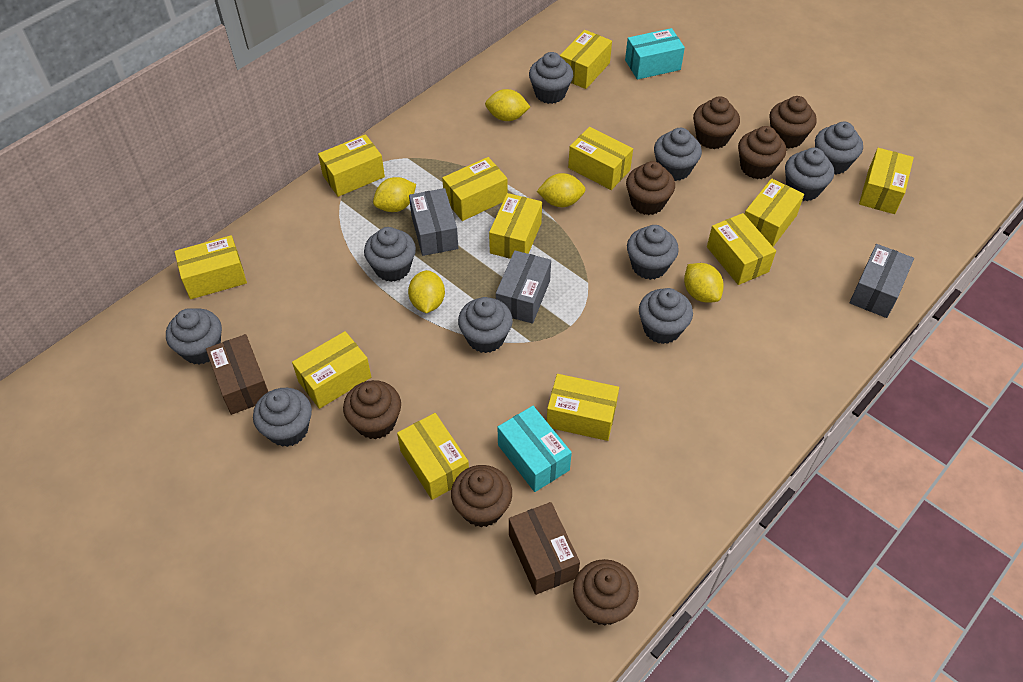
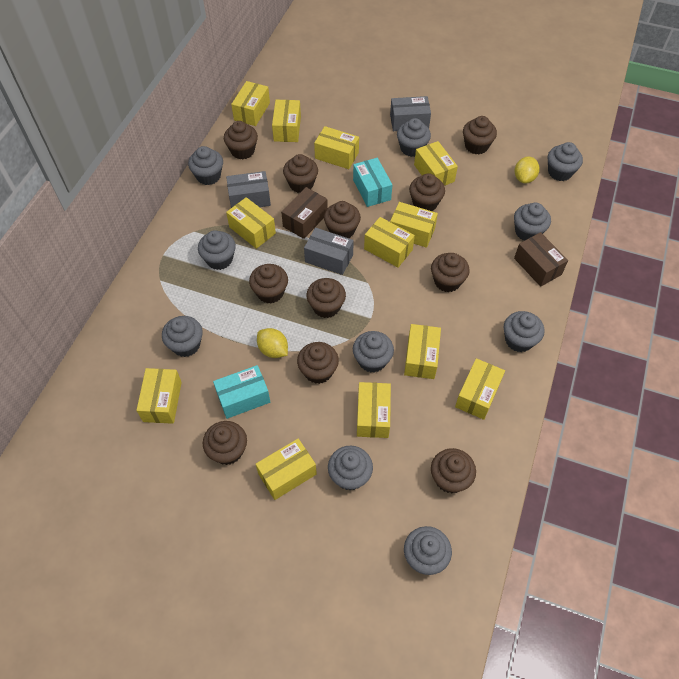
brown cupcake: 7 -> 11
yellow lemon: 5 -> 2

